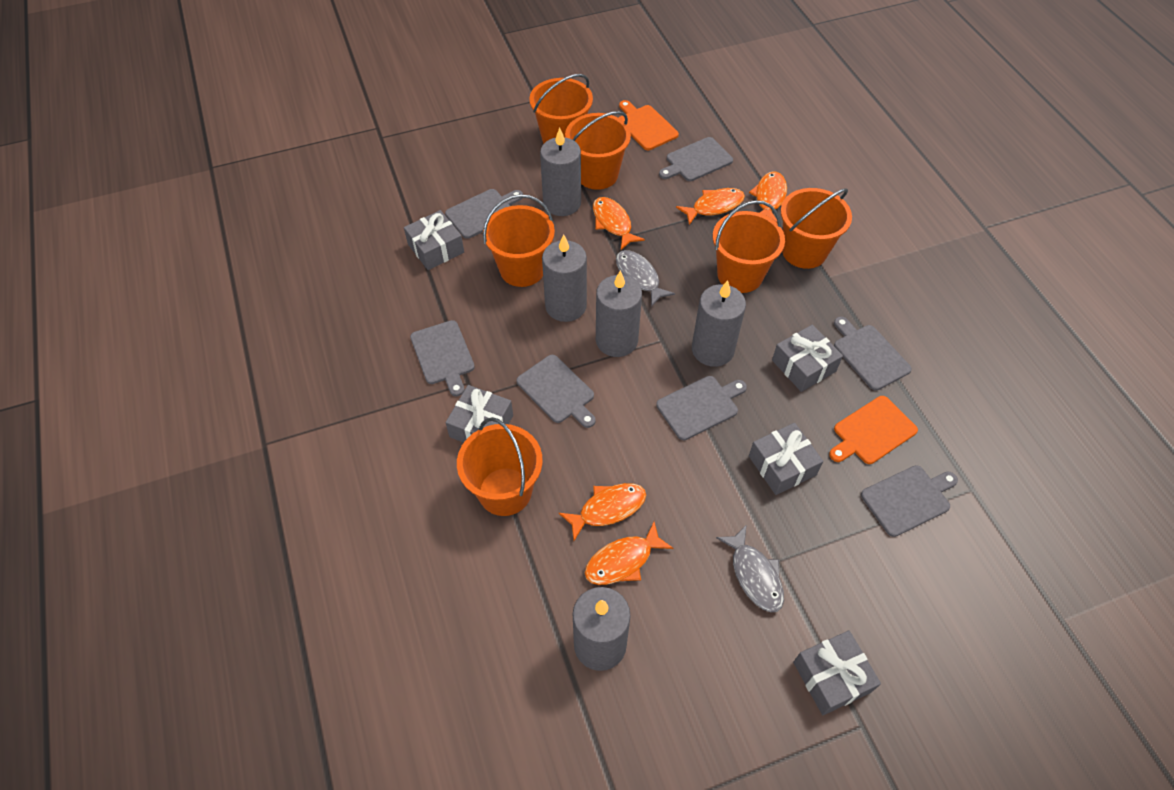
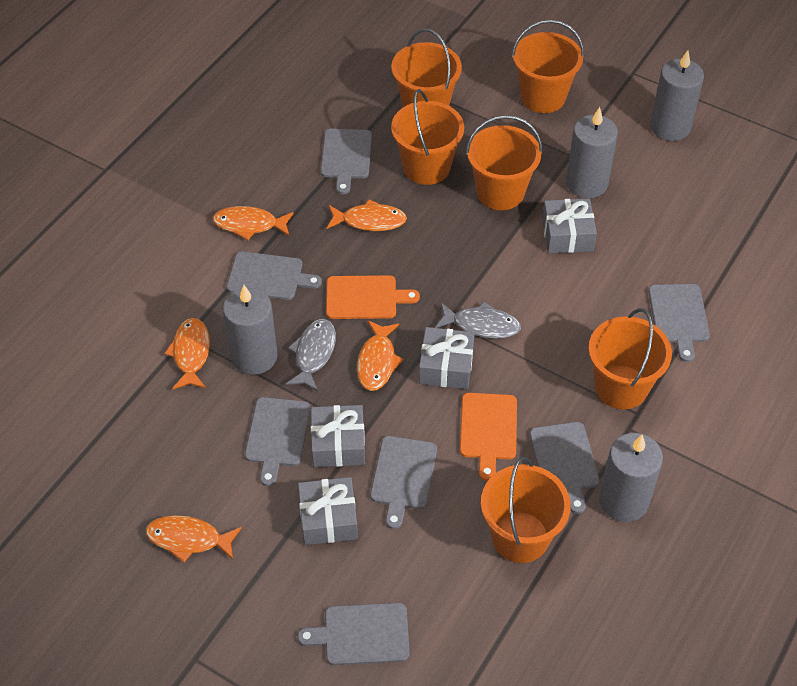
grey candle: 5 -> 4
grey gift: 5 -> 4

